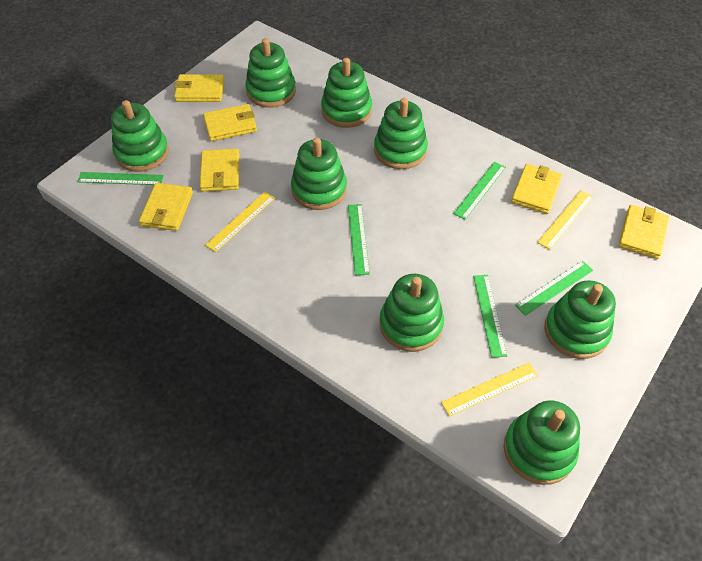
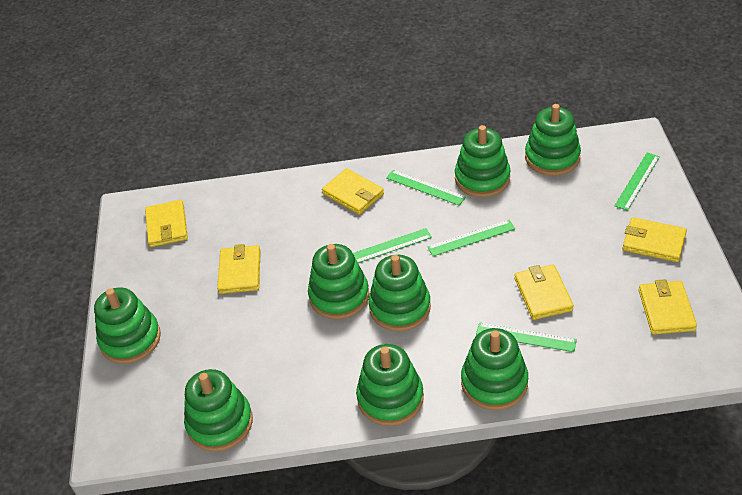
yellow ruler: 3 -> 0

